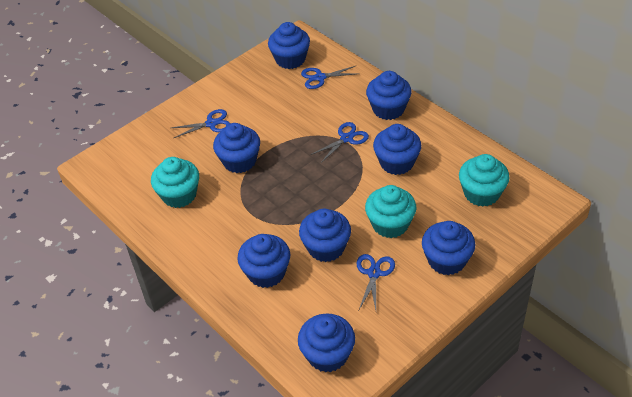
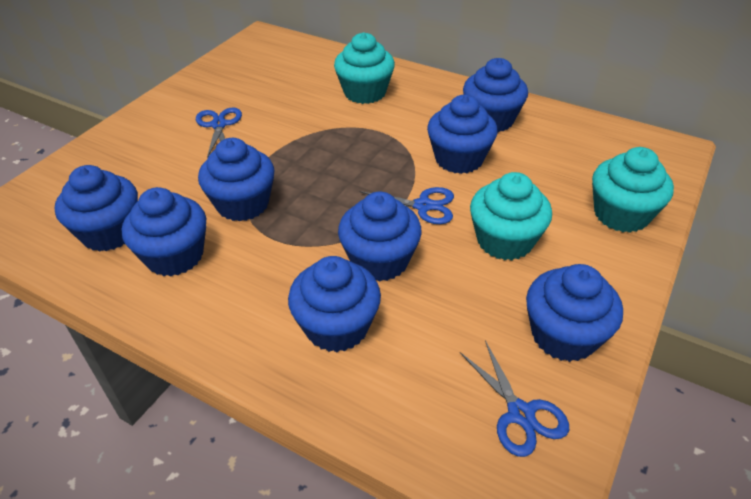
blue scissors: 4 -> 3

